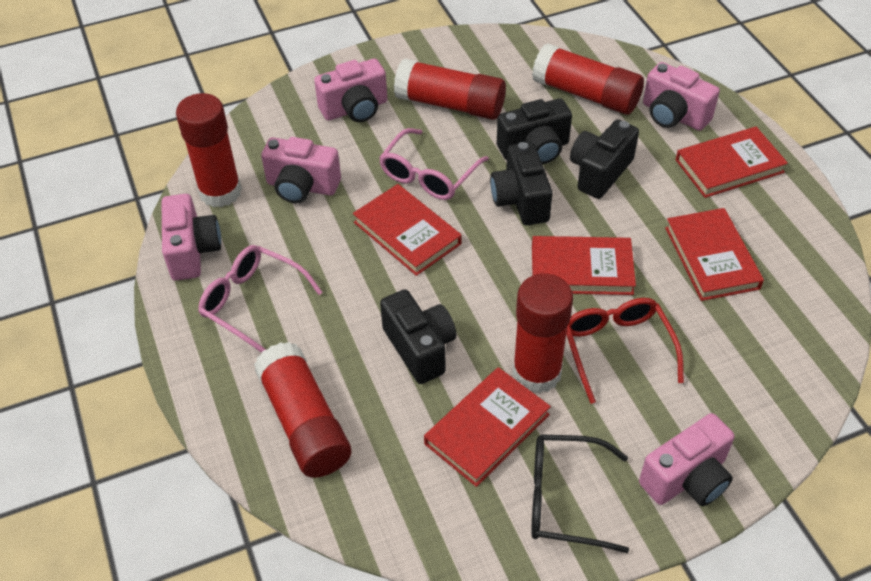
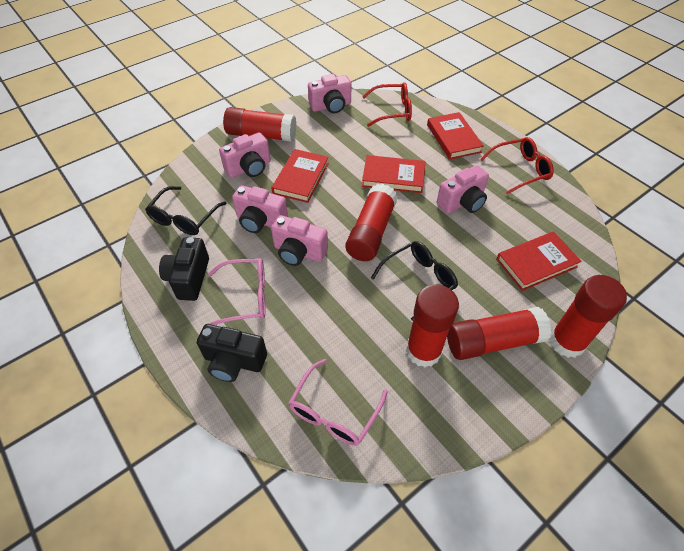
black camera: 4 -> 2
black glasses: 1 -> 2
red book: 5 -> 4
red glasses: 1 -> 2

